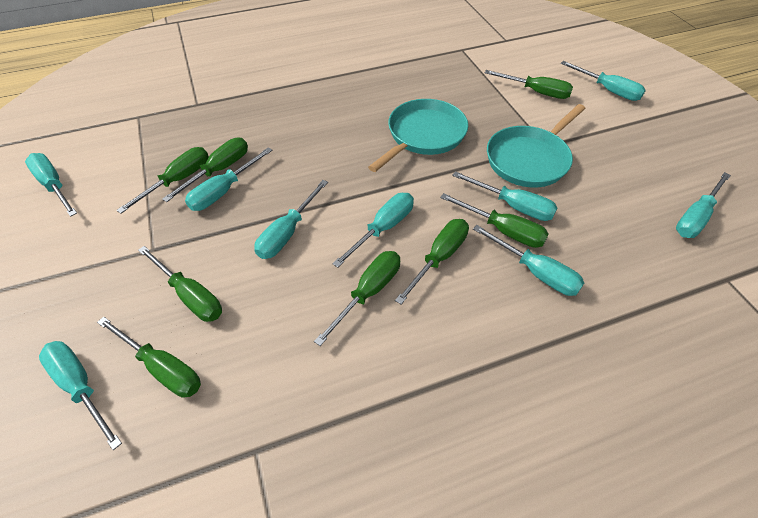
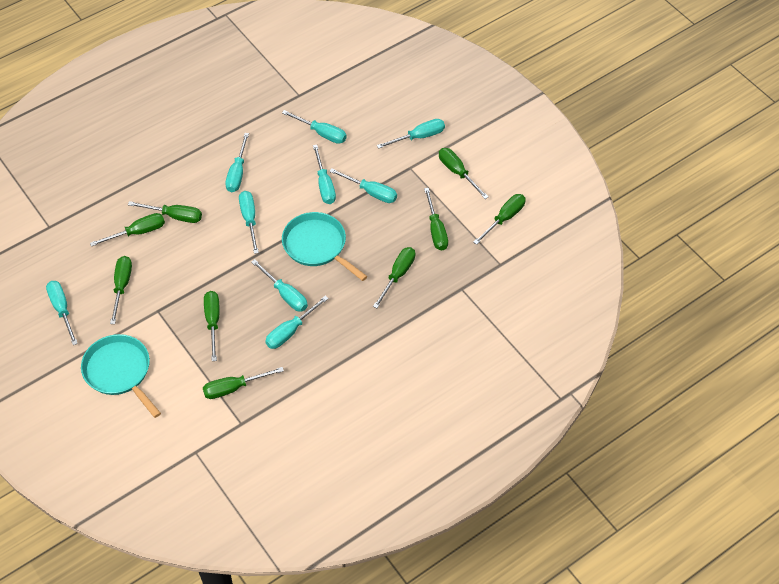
green screwdriver: 8 -> 9

